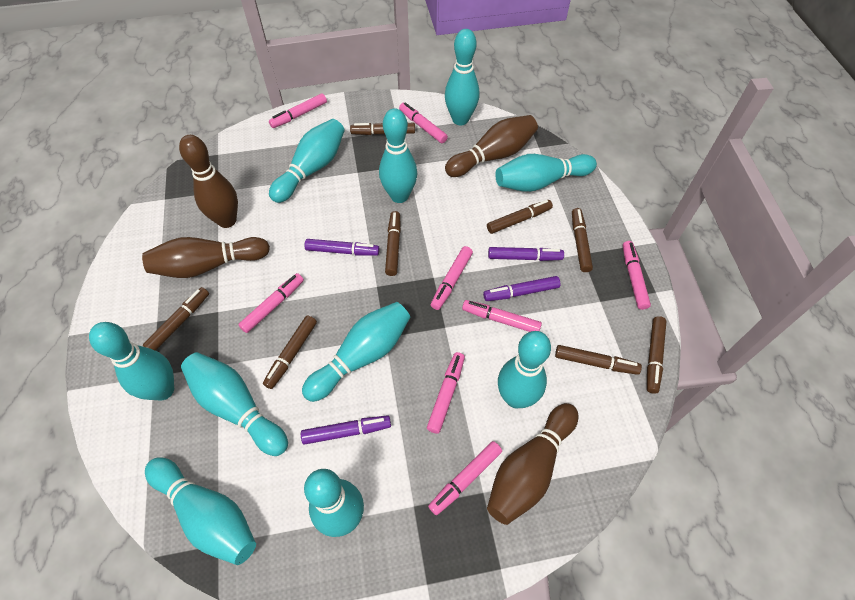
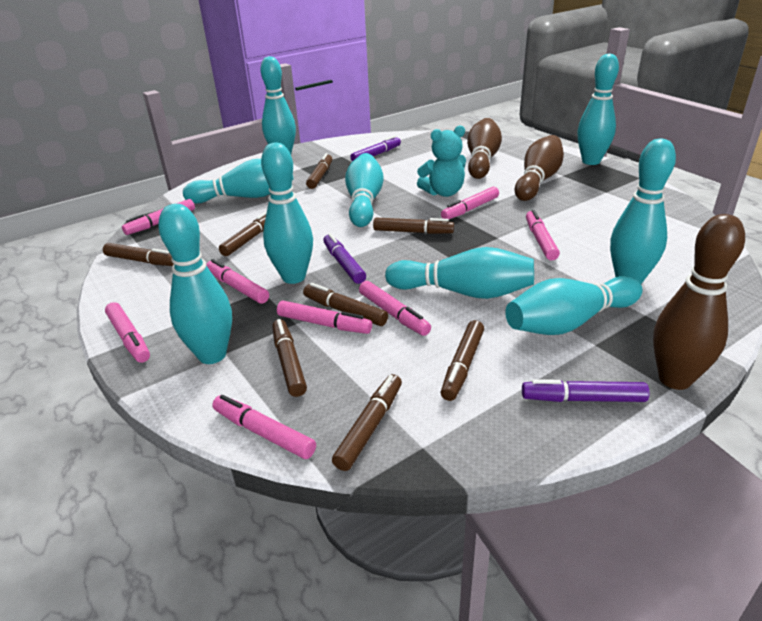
brown bowling pin: 4 -> 3
purple marker: 4 -> 3
turquoise bowling pin: 10 -> 9
turquoise teddy bear: 0 -> 1

